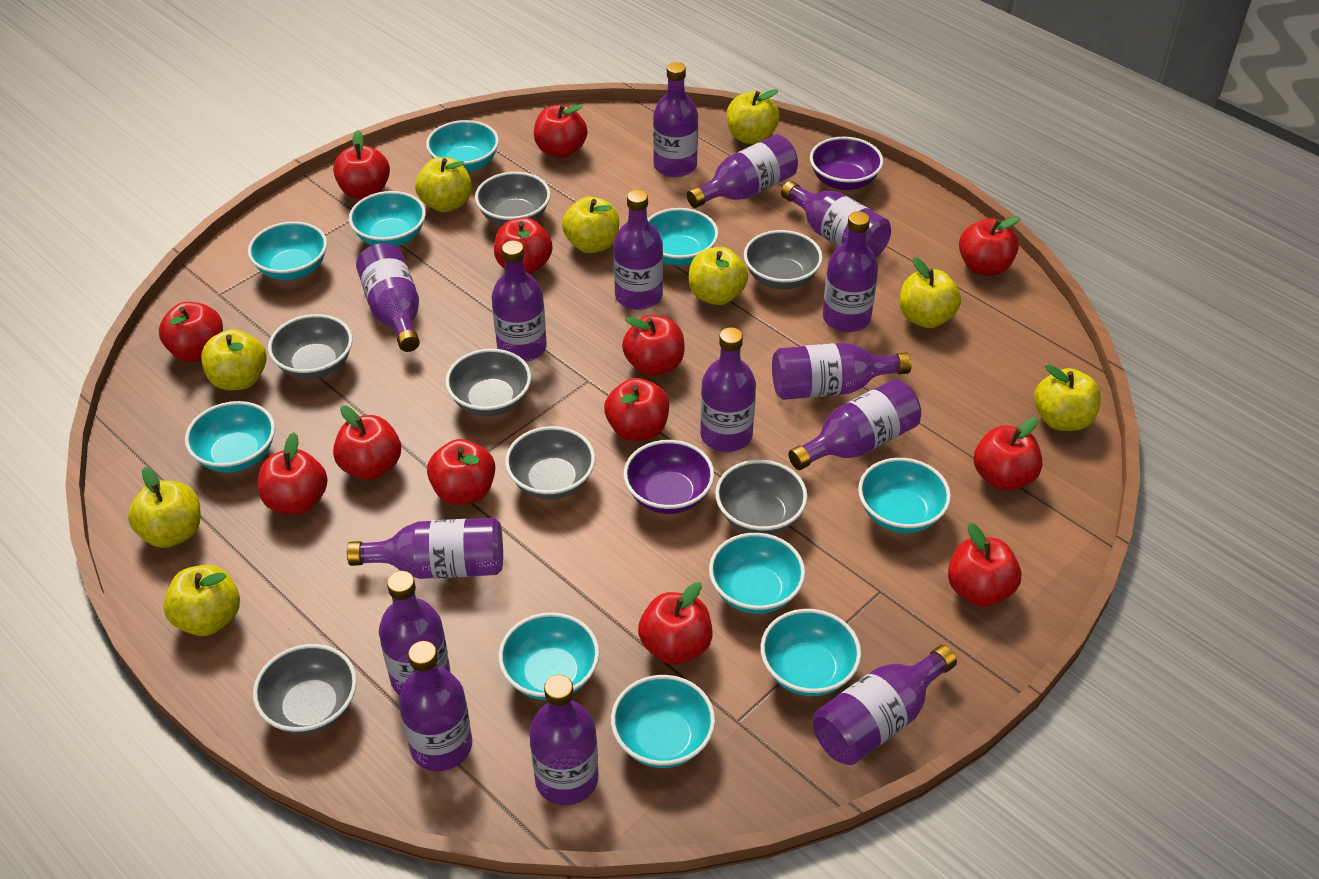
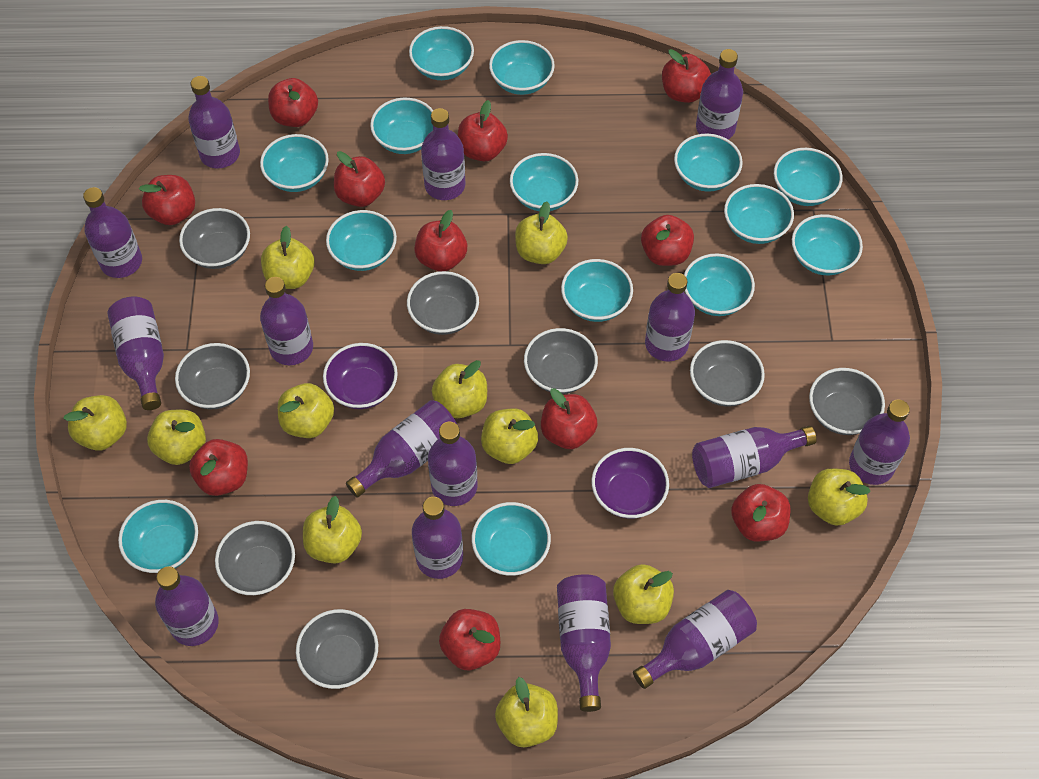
grey bowl: 7 -> 8
red apple: 13 -> 11
turquoise bowl: 10 -> 14
yellow apple: 9 -> 11

